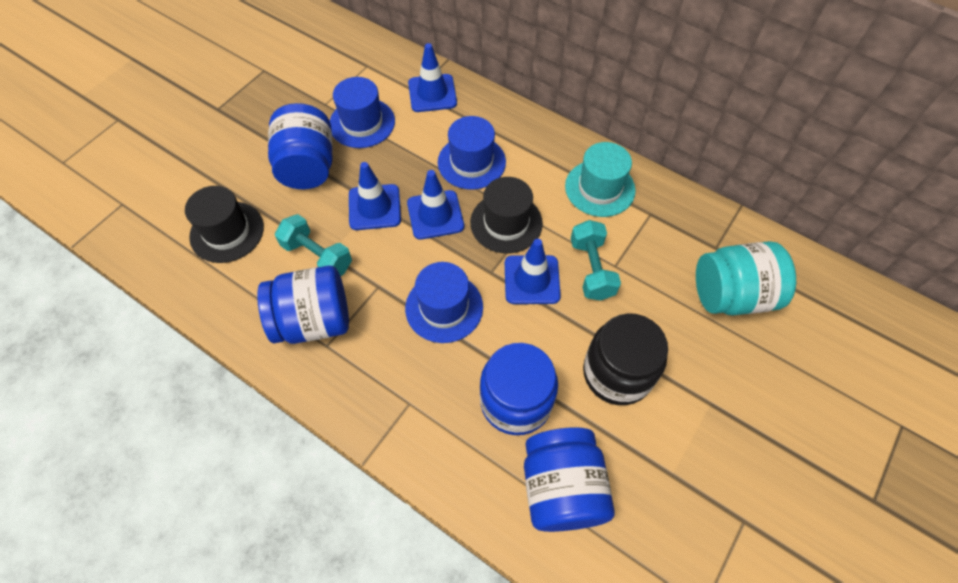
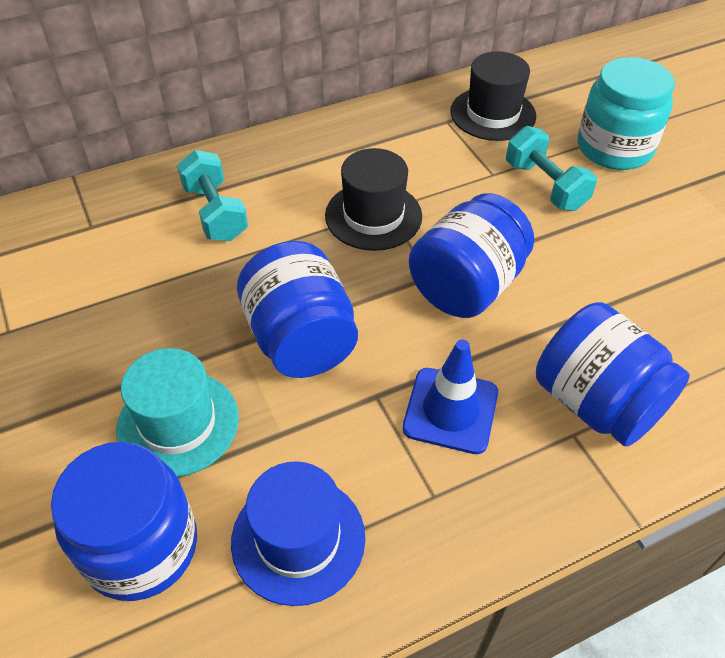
black jar: 1 -> 0
blue hat: 3 -> 1
blue traffic cone: 4 -> 1

